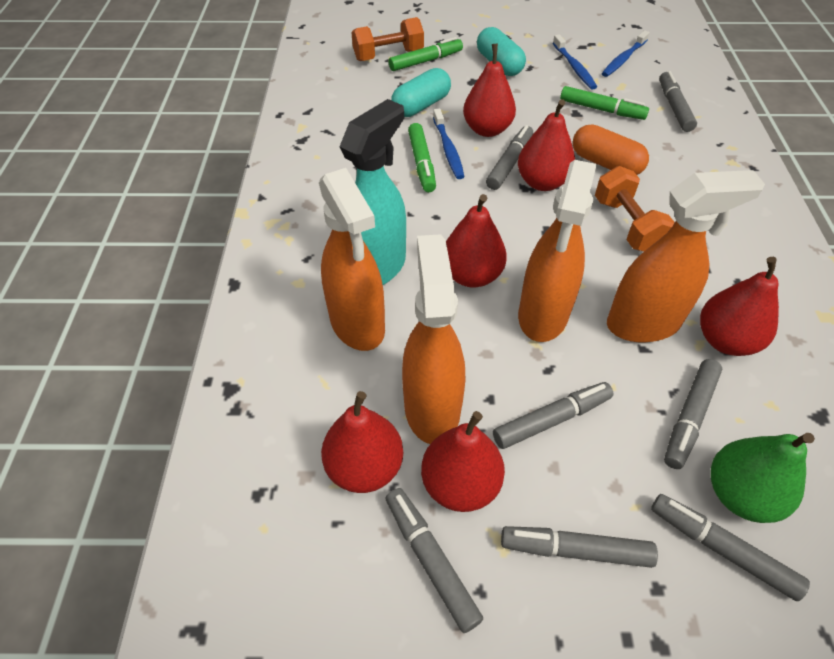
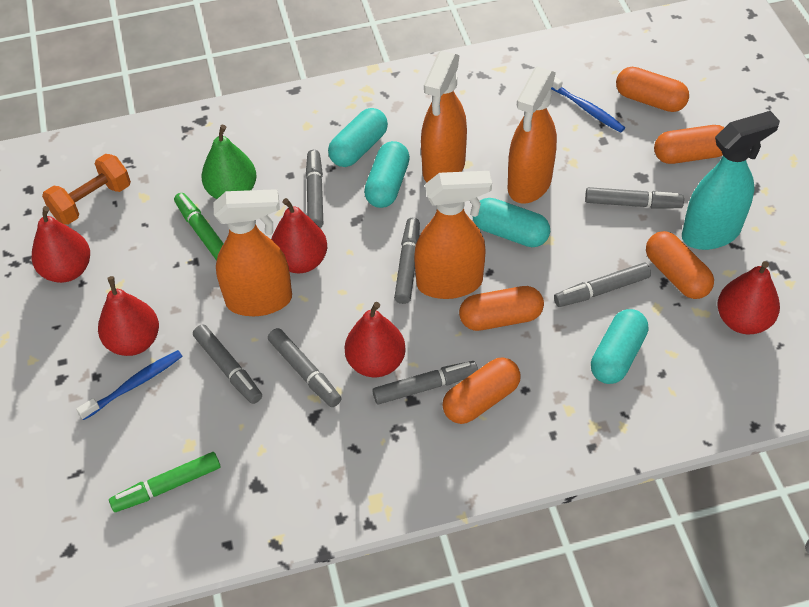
blue toothbrush: 3 -> 2
green marker: 3 -> 2
orange capsule: 1 -> 5
orange dumbbell: 2 -> 1
red pear: 6 -> 5
turquoise capsule: 2 -> 4

